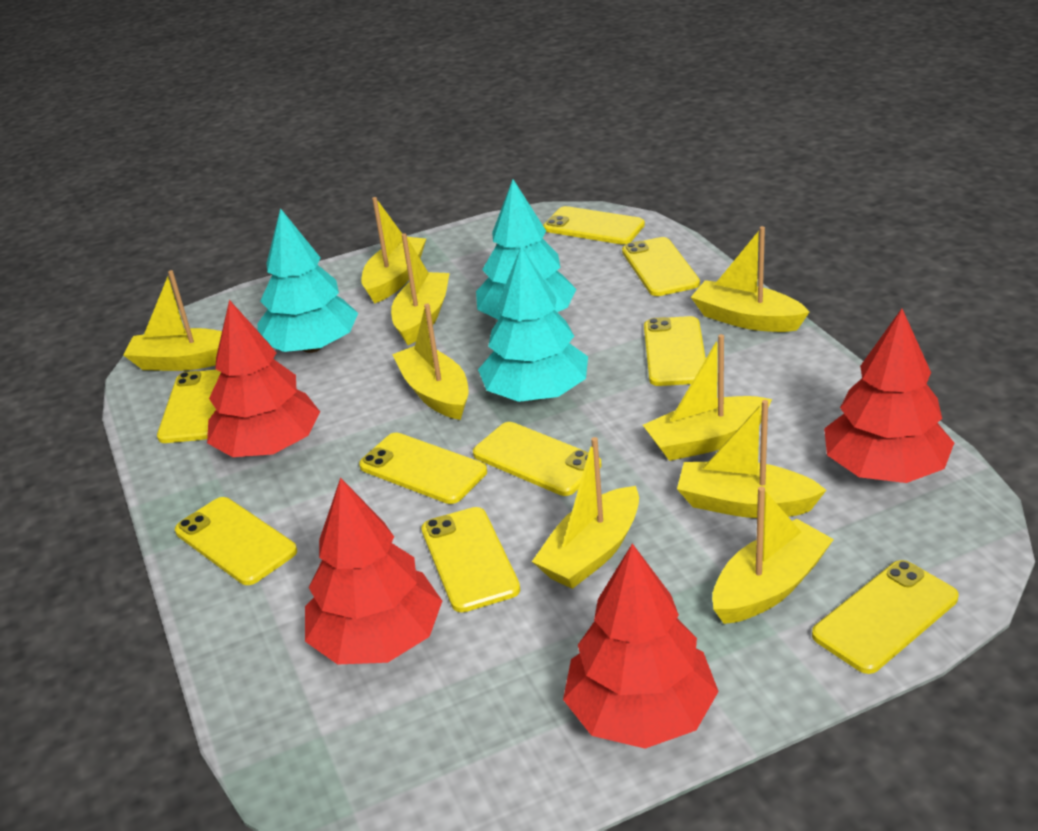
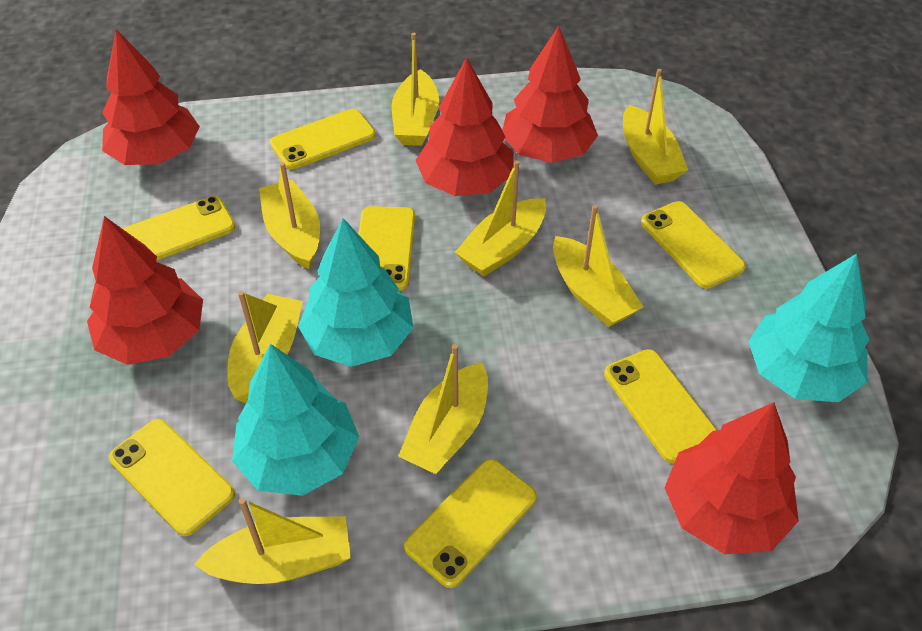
red tree: 4 -> 5
yellow boat: 9 -> 8
yellow phone: 9 -> 7

